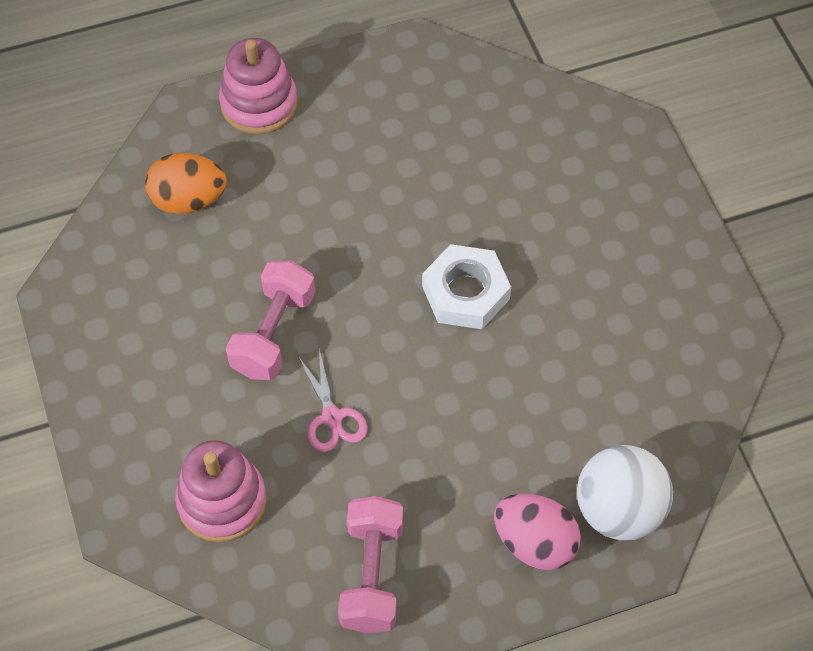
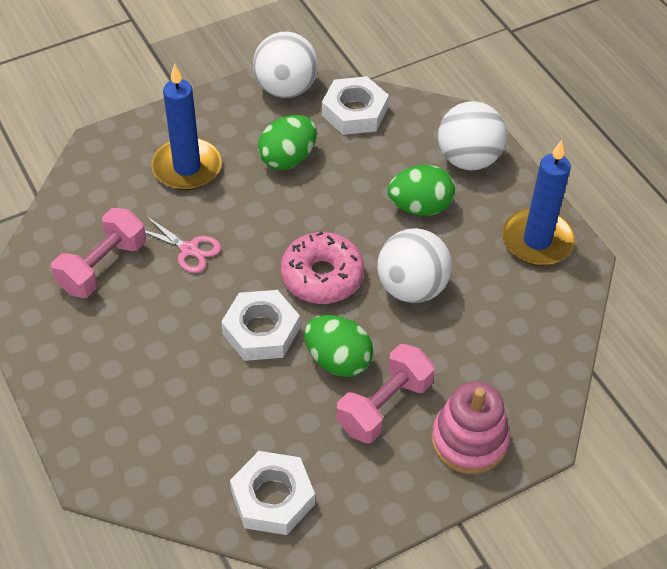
blue candle: 0 -> 2
green egg: 0 -> 3
orange egg: 1 -> 0
pink donut: 0 -> 1
pink egg: 1 -> 0
pink stacking toy: 2 -> 1
white ball: 1 -> 3
white nut: 1 -> 3

